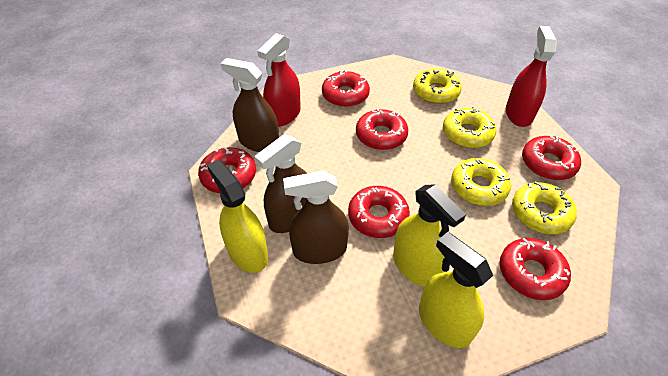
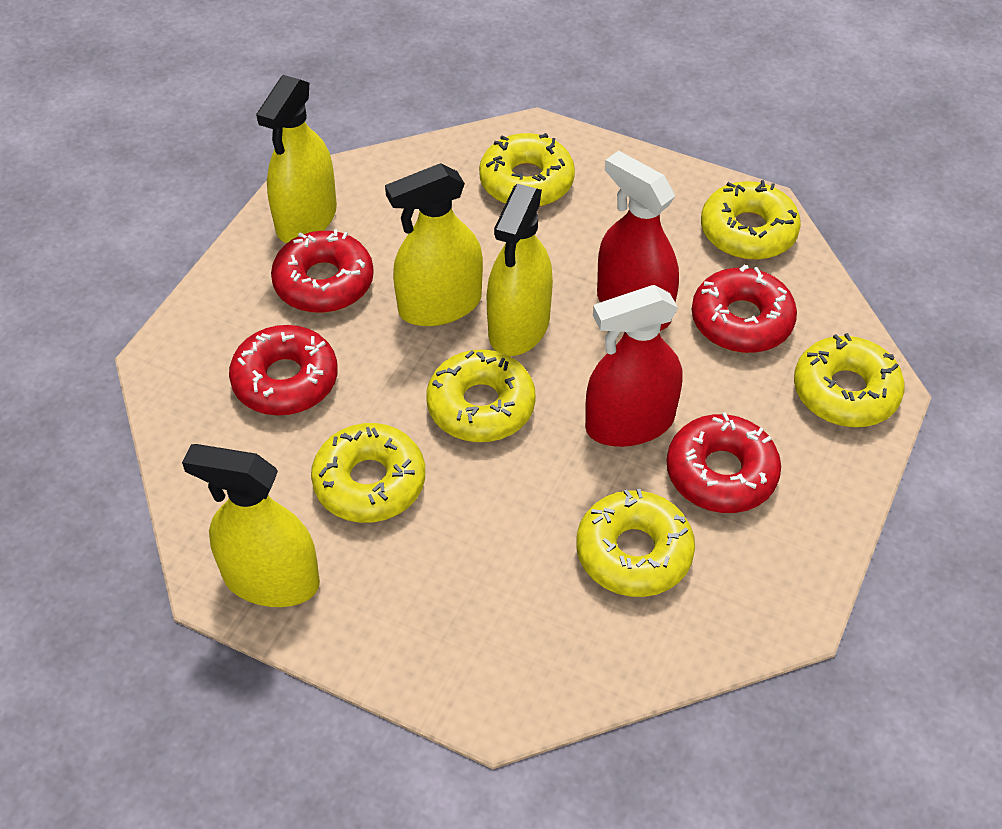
brown spray bottle: 3 -> 0
red donut: 6 -> 4
yellow donut: 4 -> 6
yellow spray bottle: 3 -> 4

